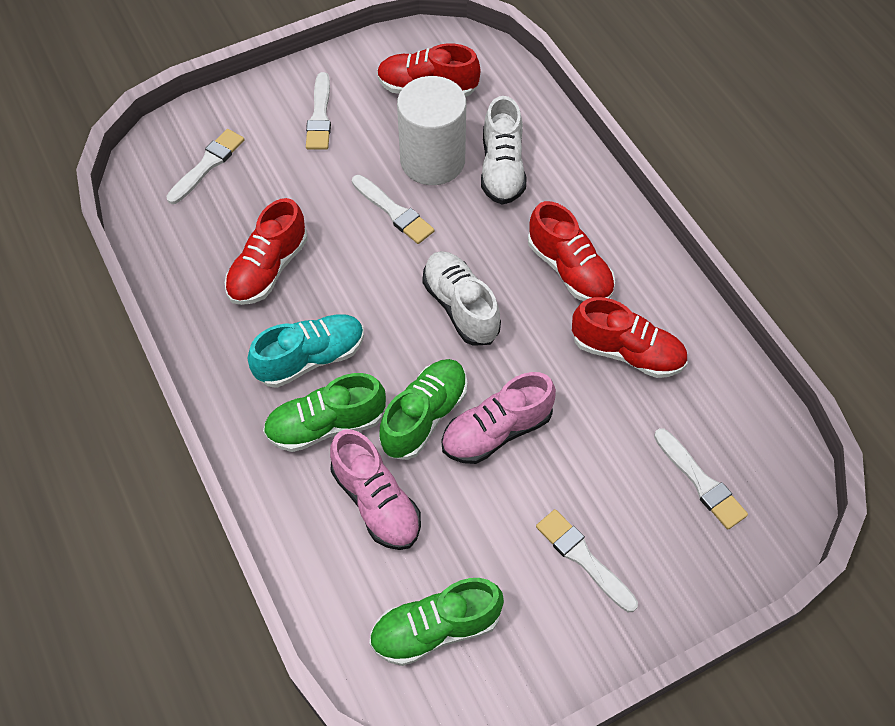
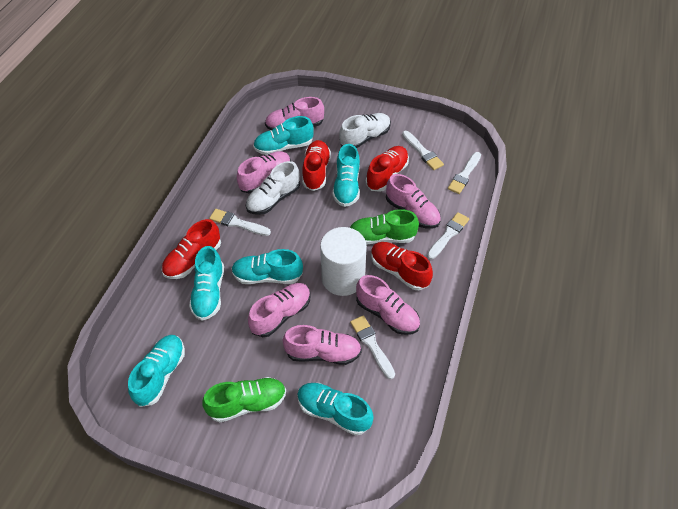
green shoe: 3 -> 2
pink shoe: 2 -> 6
turquoise shoe: 1 -> 6

